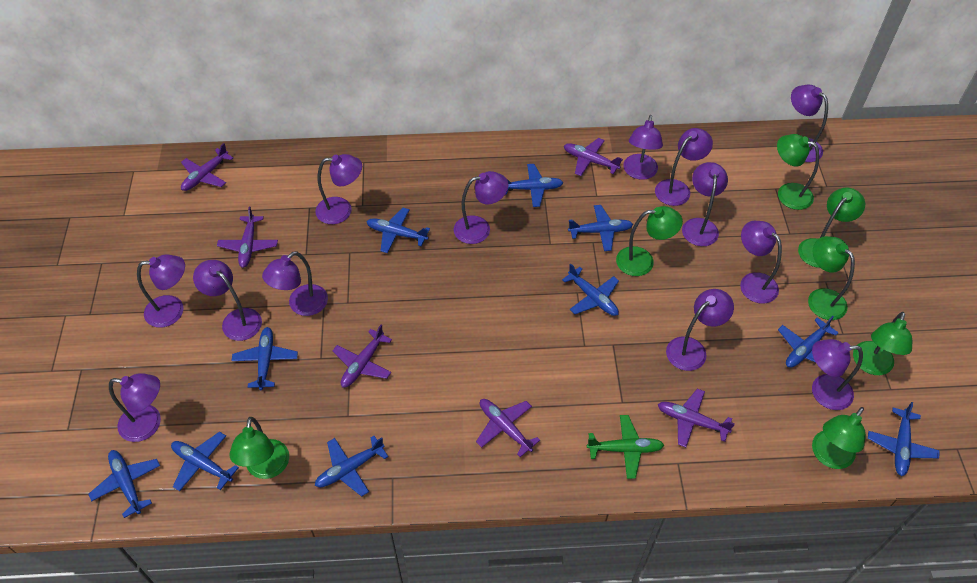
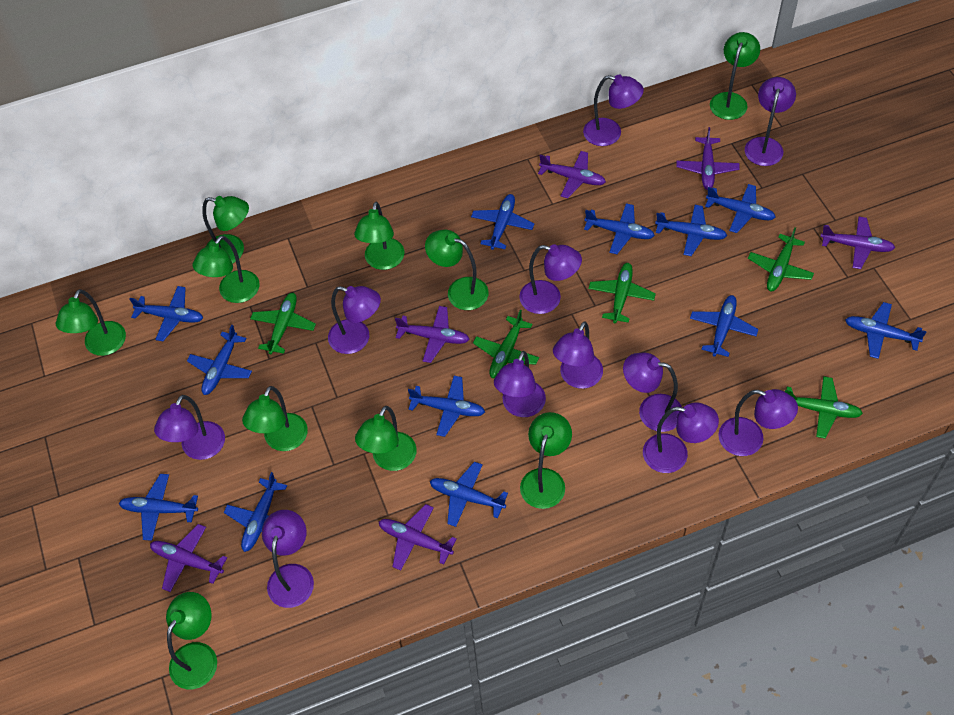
blue plane: 10 -> 12
green lamp: 7 -> 10
green plane: 1 -> 5
purple lamp: 13 -> 11

